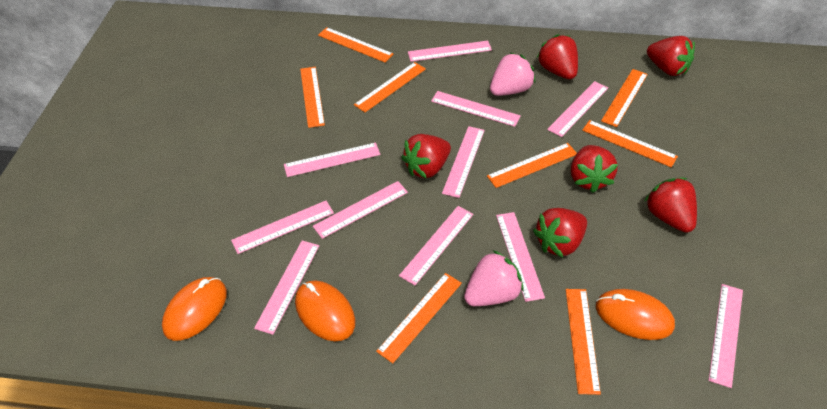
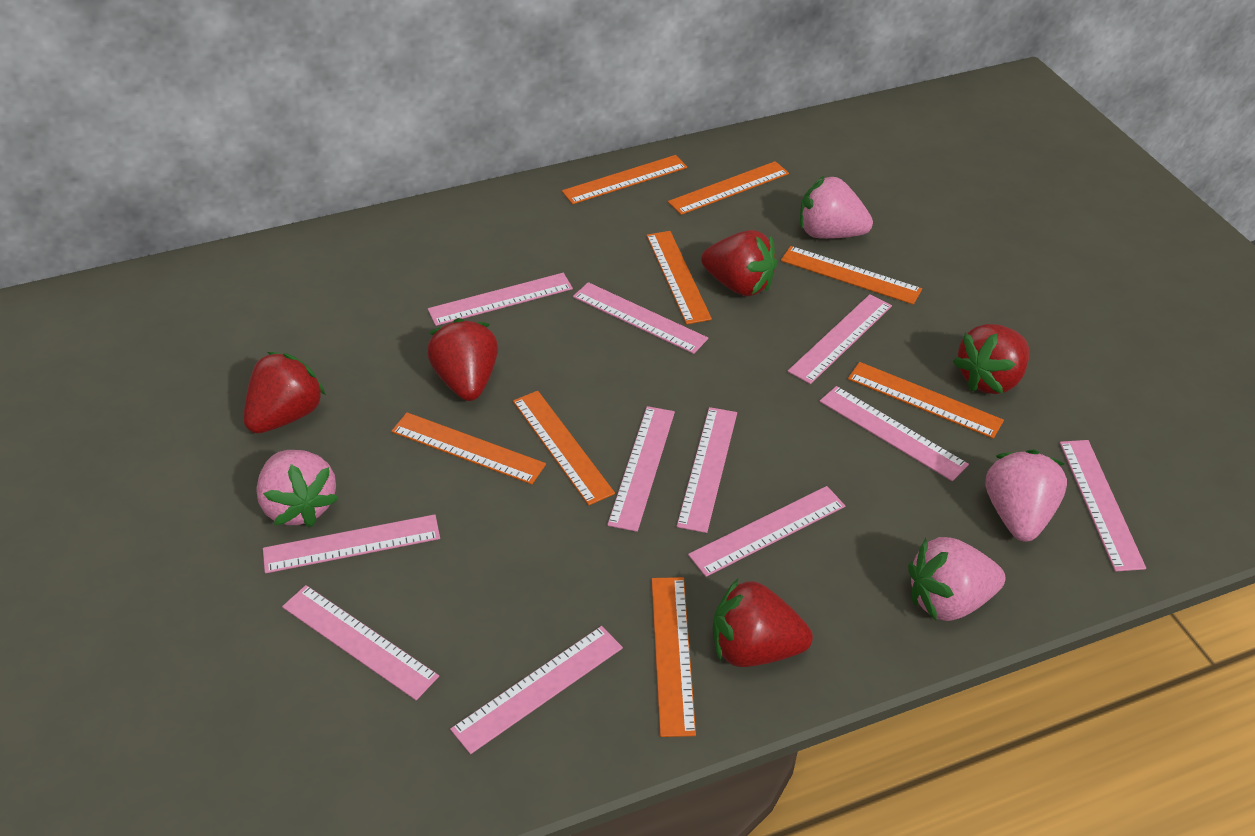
orange mouse: 3 -> 0
pink strawberry: 2 -> 4
red strawberry: 6 -> 5

